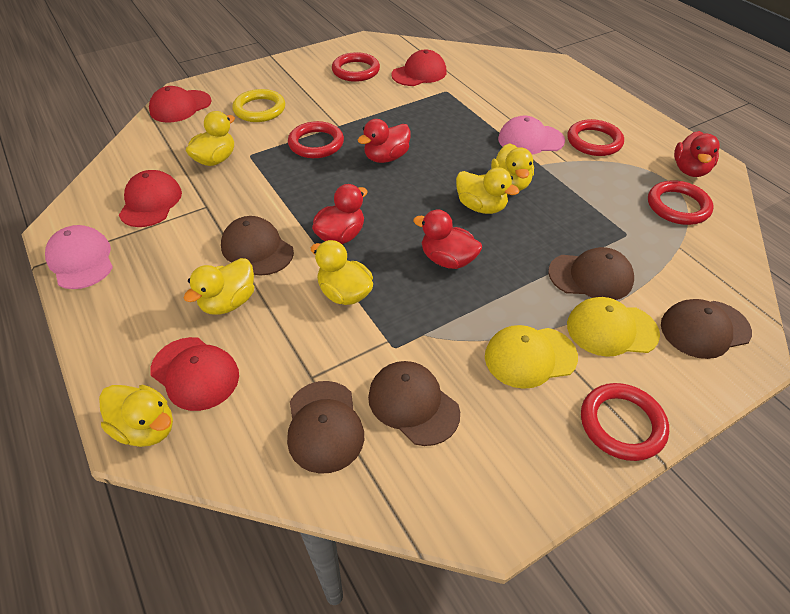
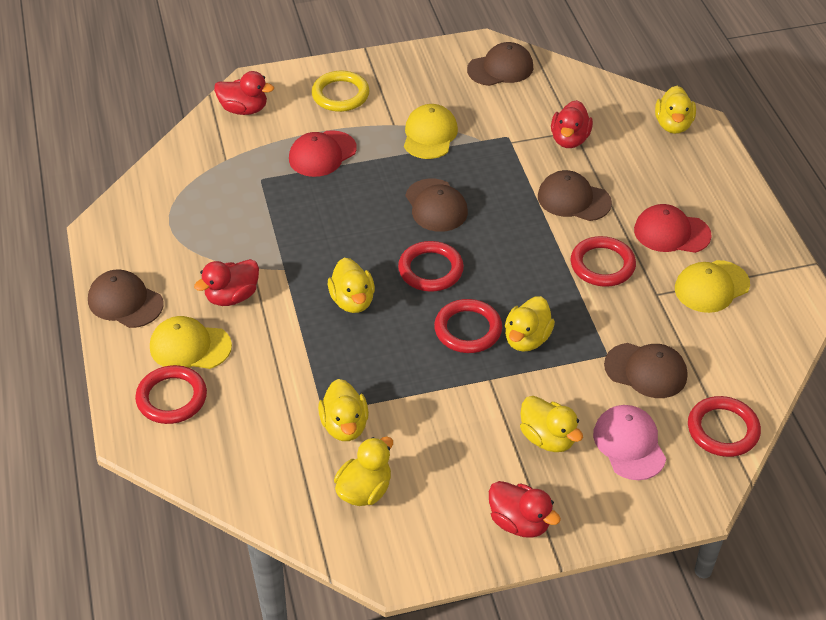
pink cap: 2 -> 1
red cap: 4 -> 2
yellow cap: 2 -> 3

